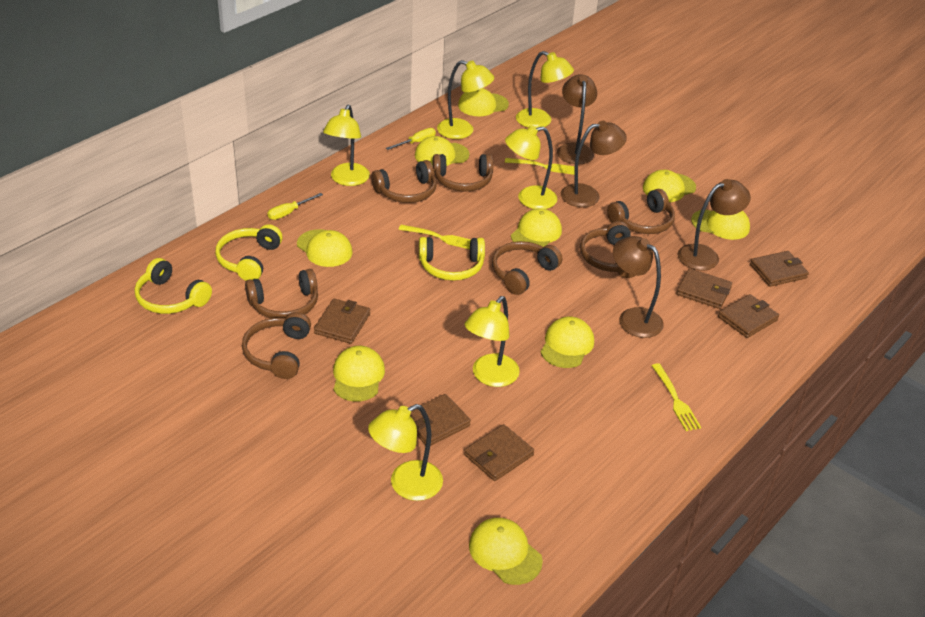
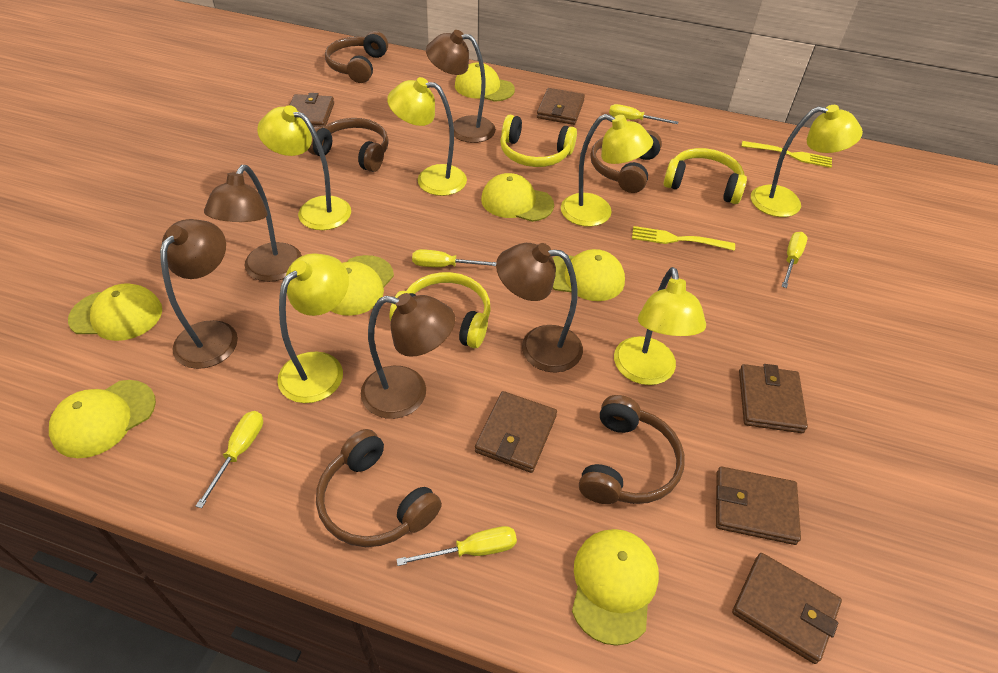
brown headphones: 7 -> 5
brown lamp: 4 -> 5
yellow cap: 9 -> 7
yellow fork: 3 -> 2
yellow screwdriver: 2 -> 5

